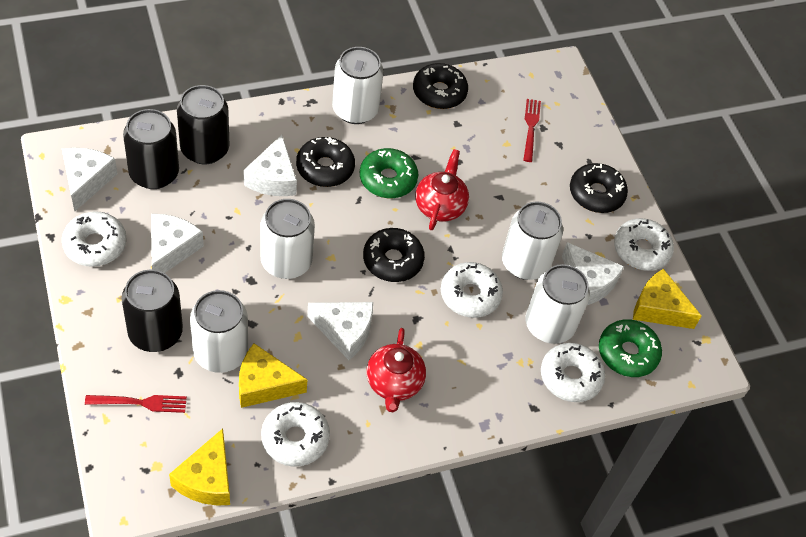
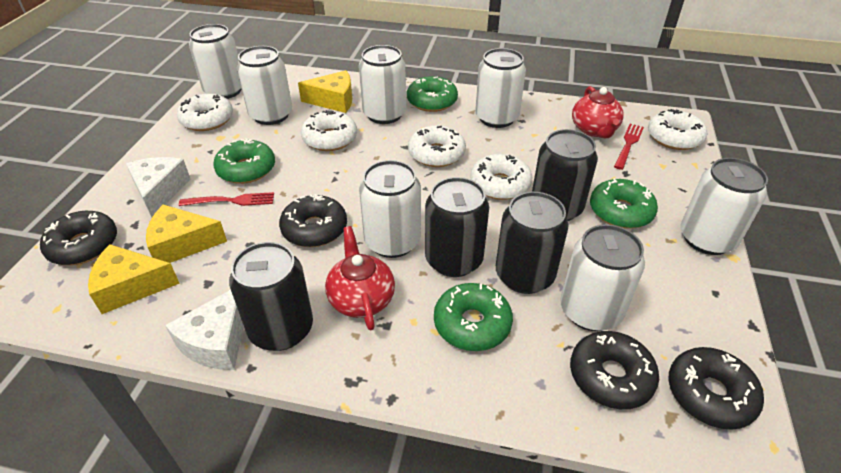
black can: 3 -> 4
green donut: 2 -> 4
white can: 5 -> 7
white cheese: 5 -> 2

